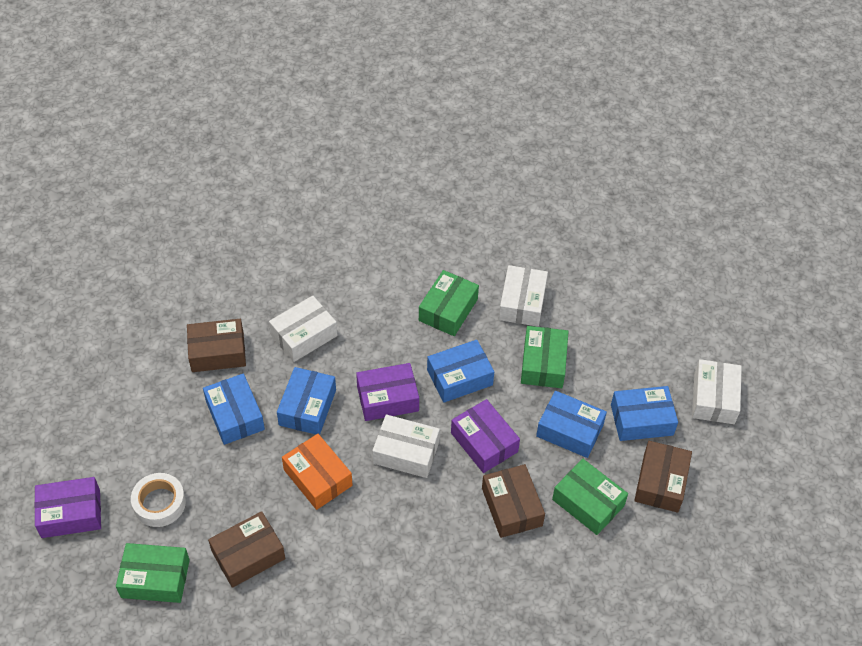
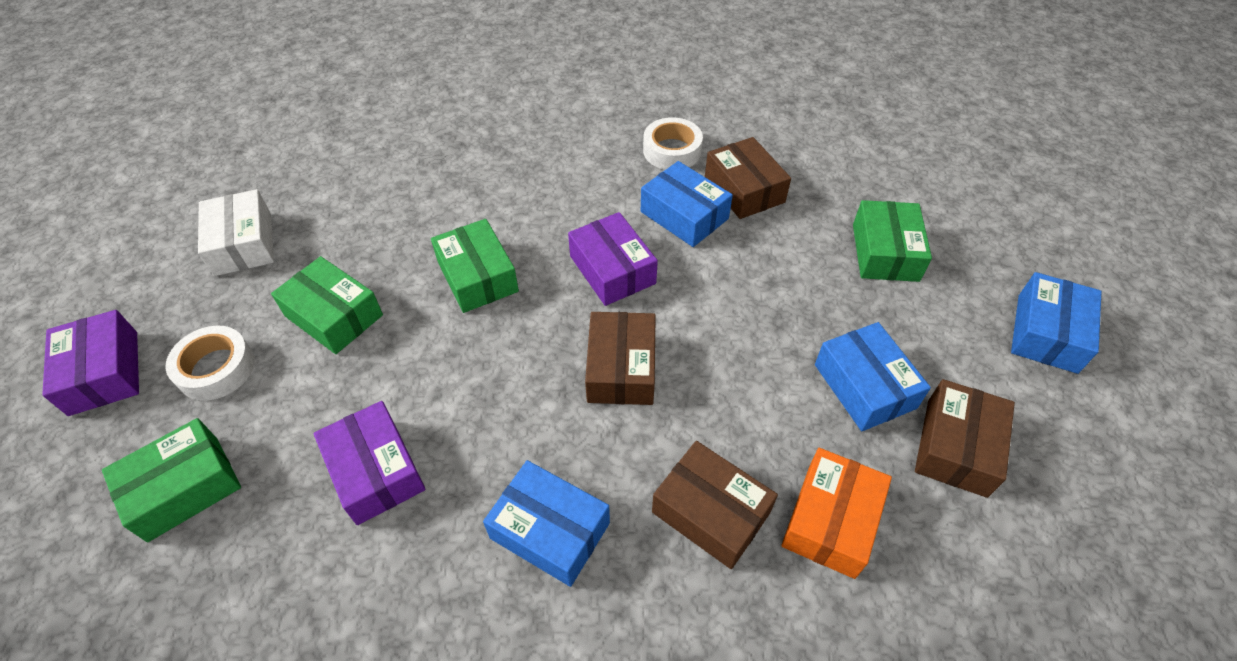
blue box: 5 -> 4
white box: 4 -> 1
white tape: 1 -> 2

